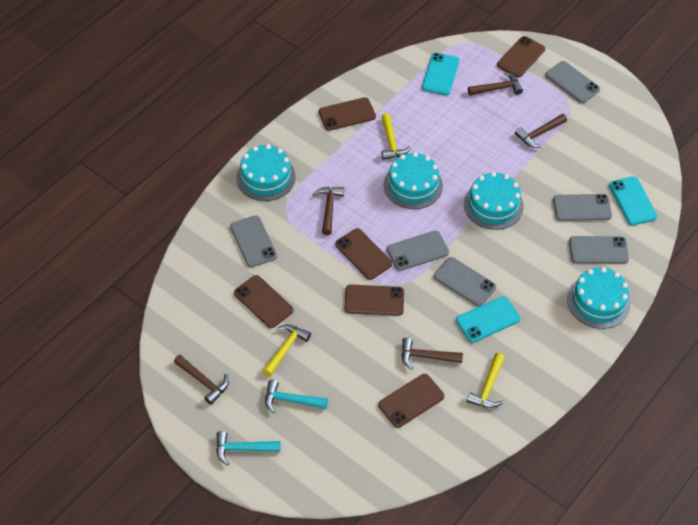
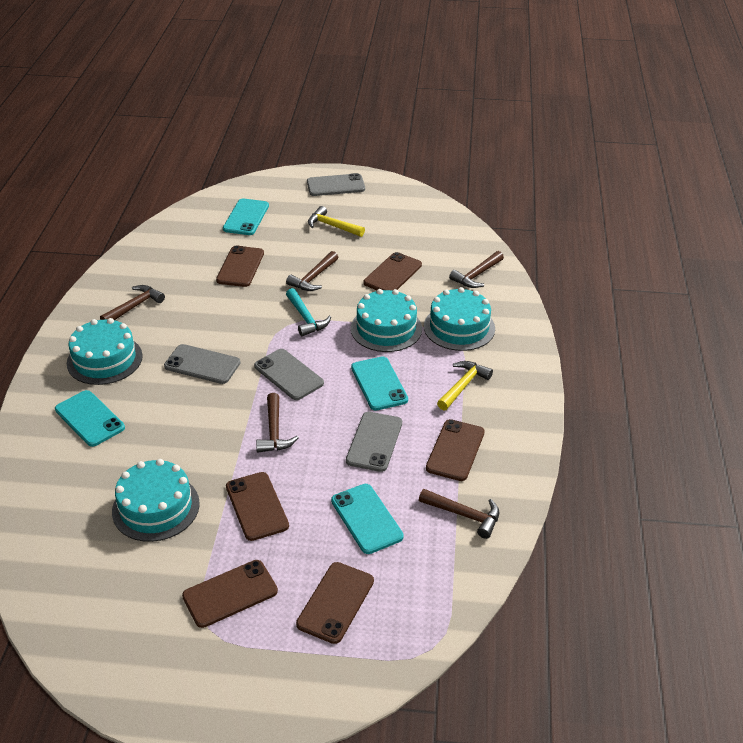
grey phone: 6 -> 4
turquoise hammer: 2 -> 1
turquoise phone: 3 -> 4
yellow hammer: 3 -> 2

